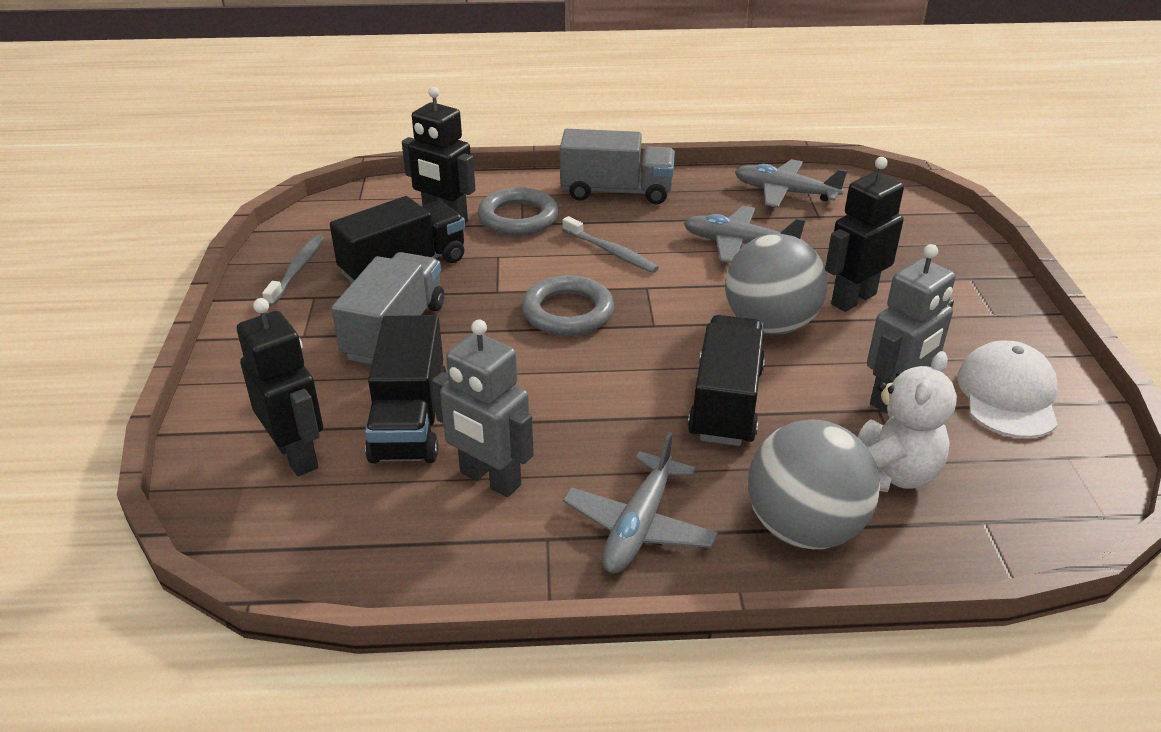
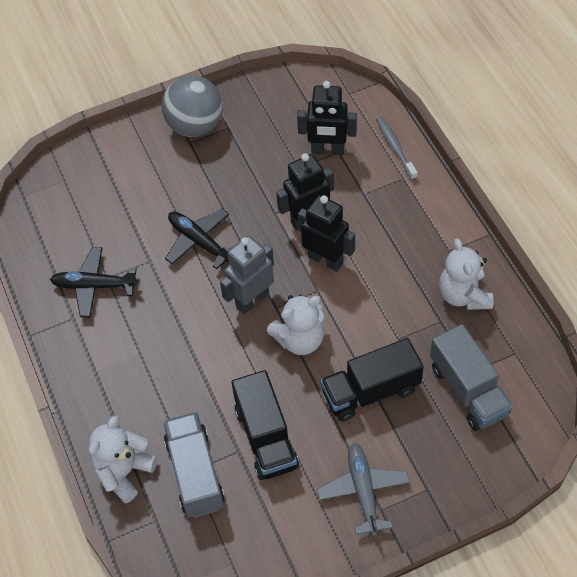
black plane: 0 -> 2
black truck: 3 -> 2
grey ball: 2 -> 1
grey plane: 3 -> 1
grey ring: 2 -> 0
grey robot: 2 -> 1
grey toothbrush: 2 -> 1
white cap: 1 -> 0
white teddy bear: 1 -> 3

